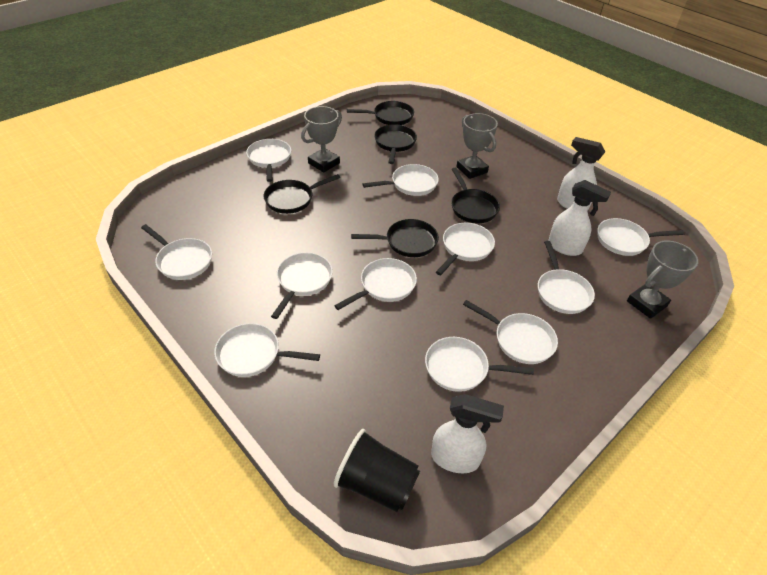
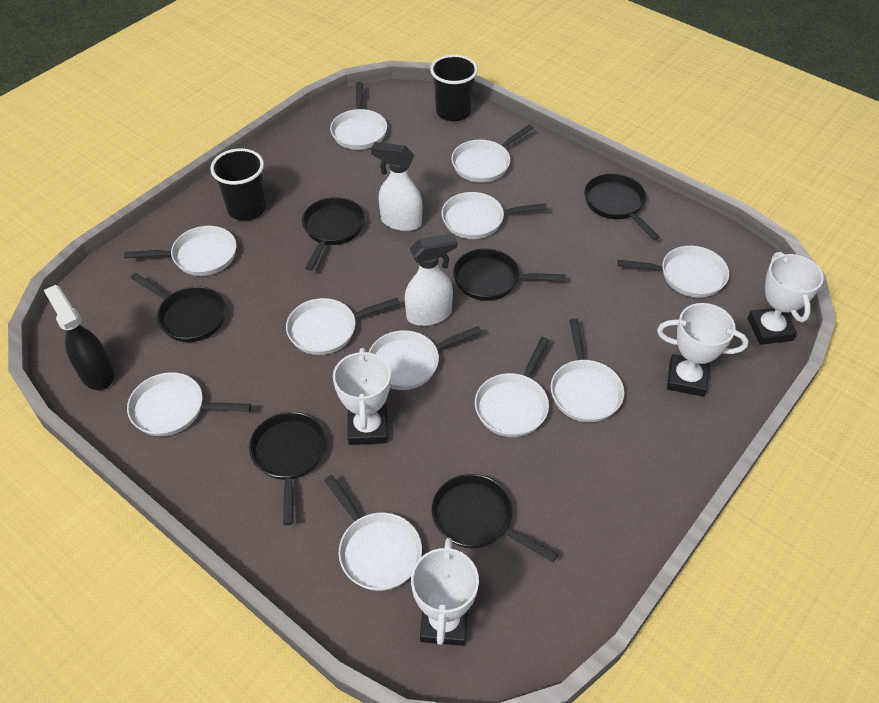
black cup: 1 -> 2
black pan: 5 -> 6
black spray bottle: 0 -> 1
grey trophy: 3 -> 0
white spray bottle: 3 -> 2
white trophy: 0 -> 4

